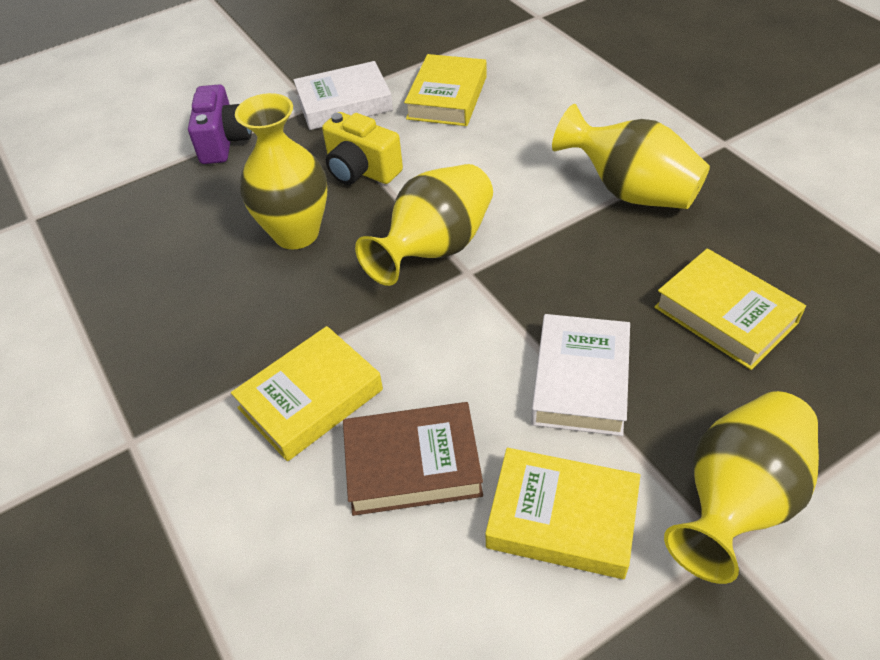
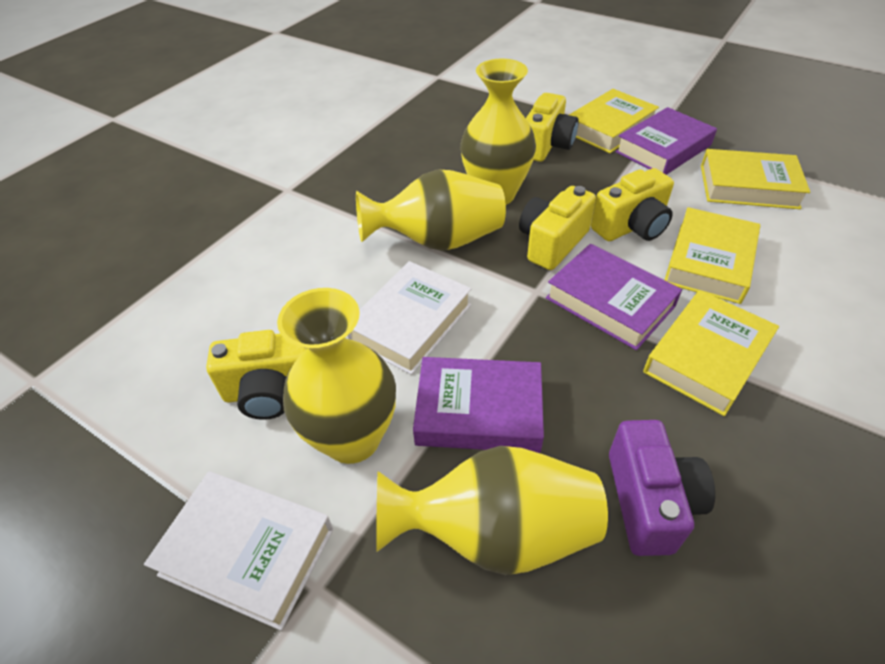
brown book: 1 -> 0
purple book: 0 -> 3
yellow camera: 1 -> 4

